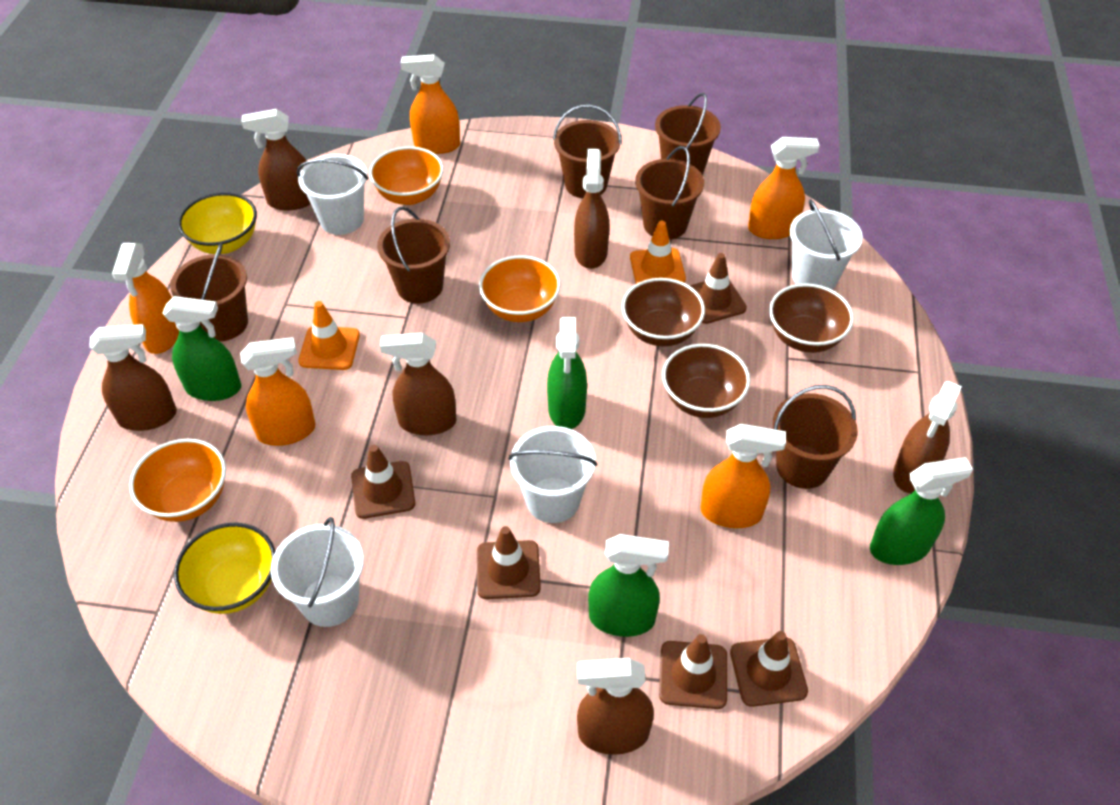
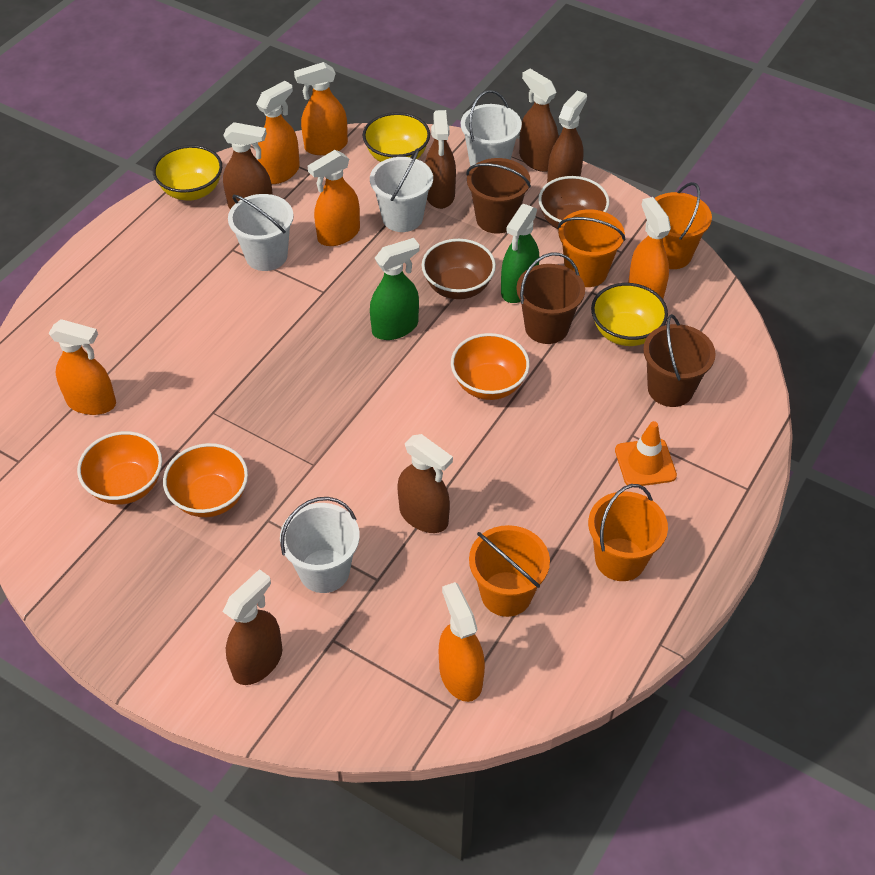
brown bowl: 3 -> 2
brown bucket: 6 -> 3
brown traffic cone: 5 -> 0
green spray bottle: 4 -> 2
orange bucket: 0 -> 4
orange spray bottle: 5 -> 6
orange traffic cone: 2 -> 1
yellow bowl: 2 -> 3

